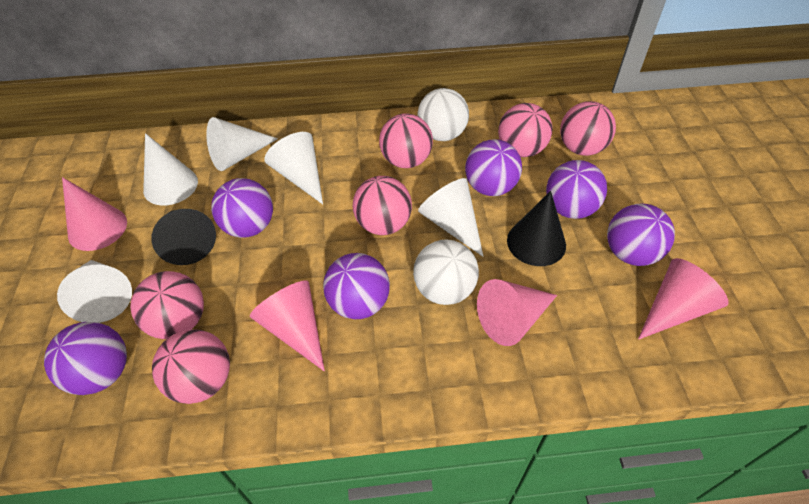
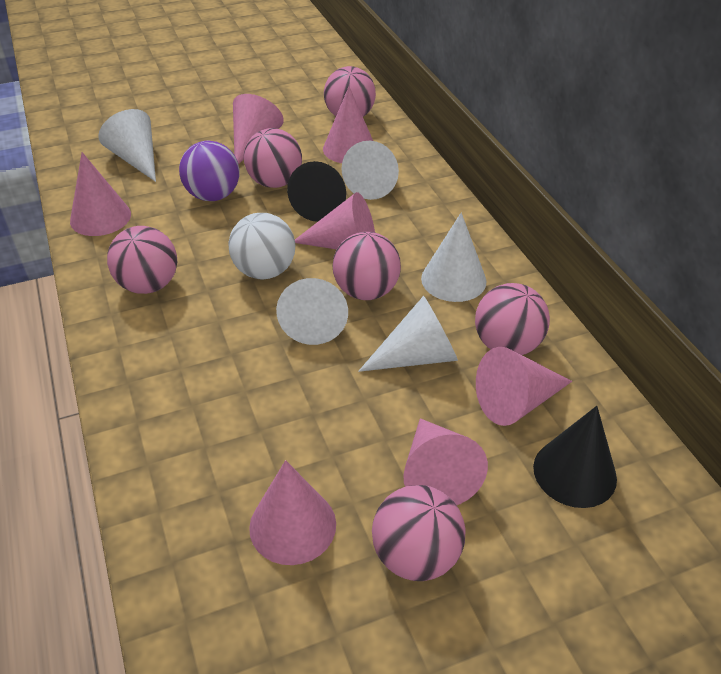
pink cone: 4 -> 7
purple ball: 6 -> 1
white ball: 2 -> 1

